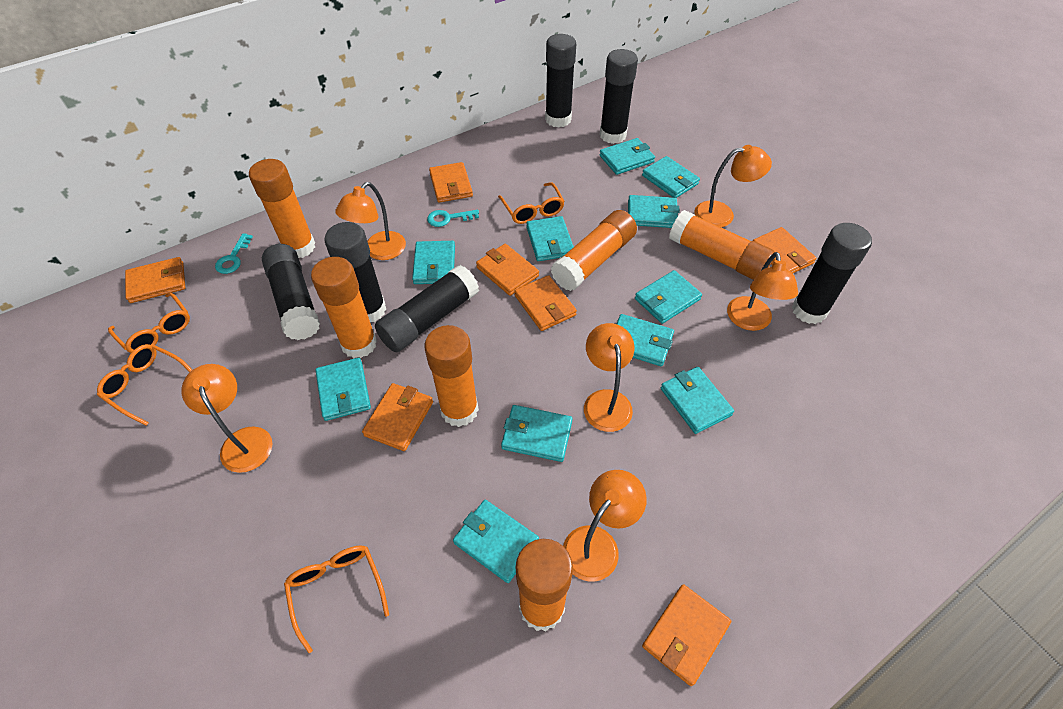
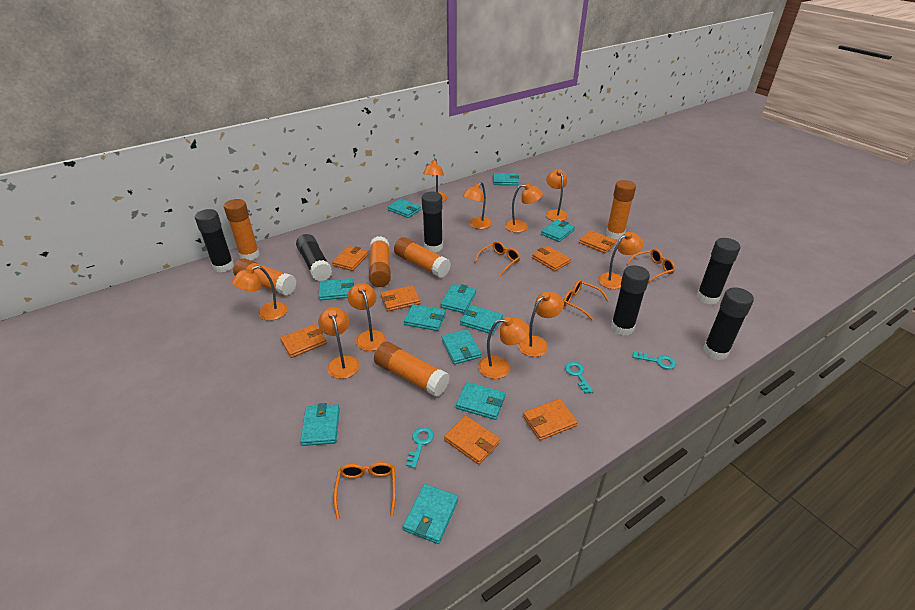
orange lamp: 6 -> 10
turquoise key: 2 -> 3

